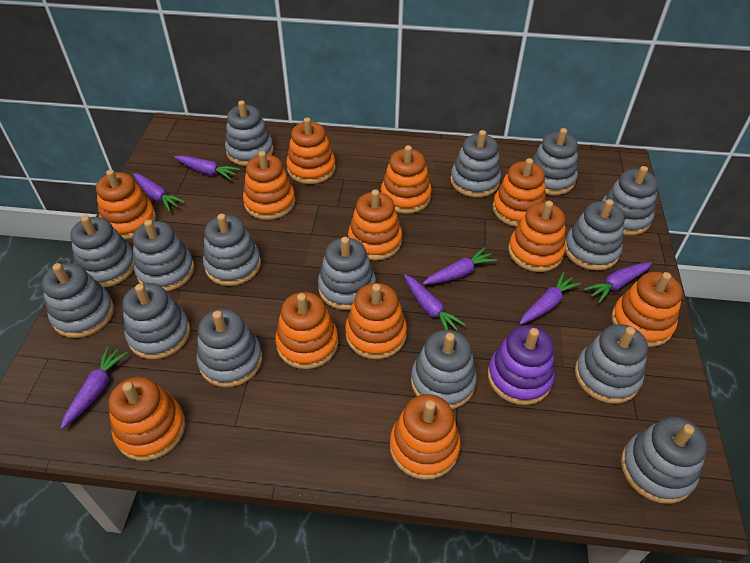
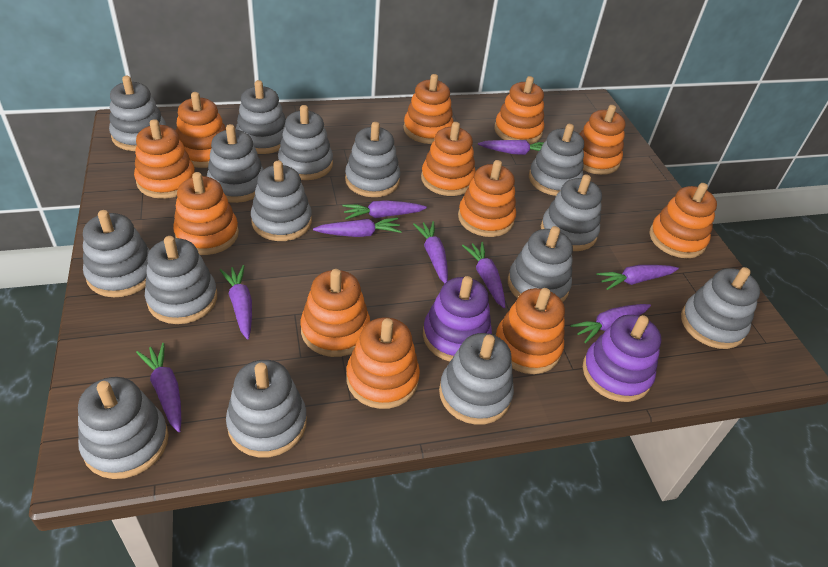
purple carrot: 7 -> 9
purple stacking toy: 1 -> 2

